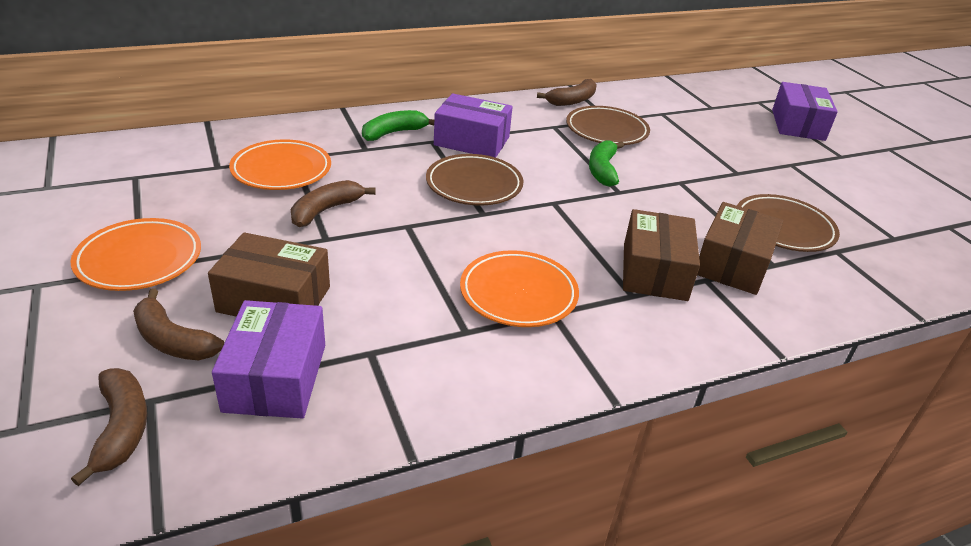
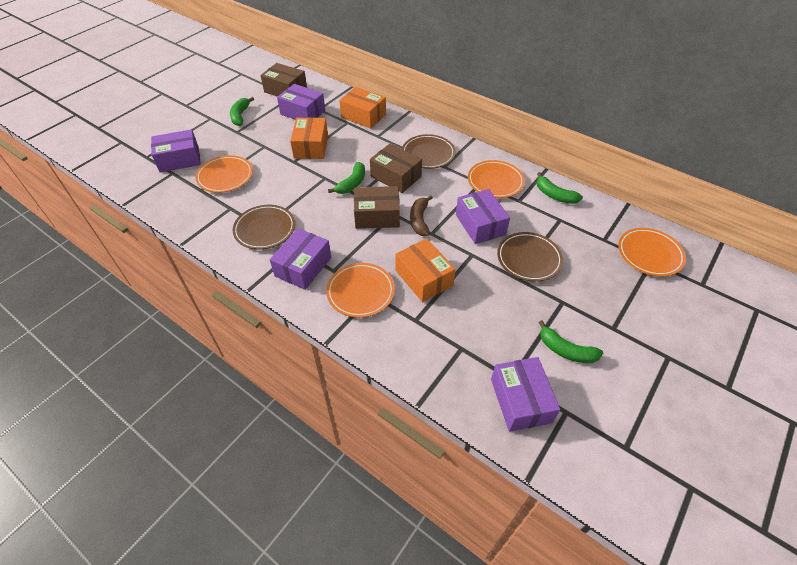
brown banana: 4 -> 1
green banana: 2 -> 4
orange box: 0 -> 3
orange plate: 3 -> 4
purple box: 3 -> 5

